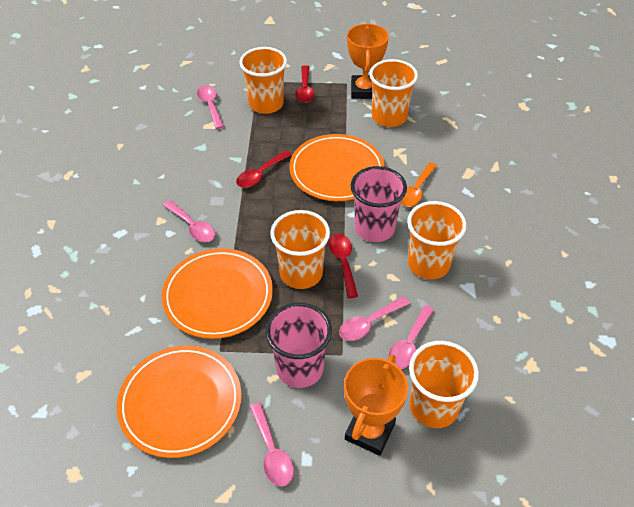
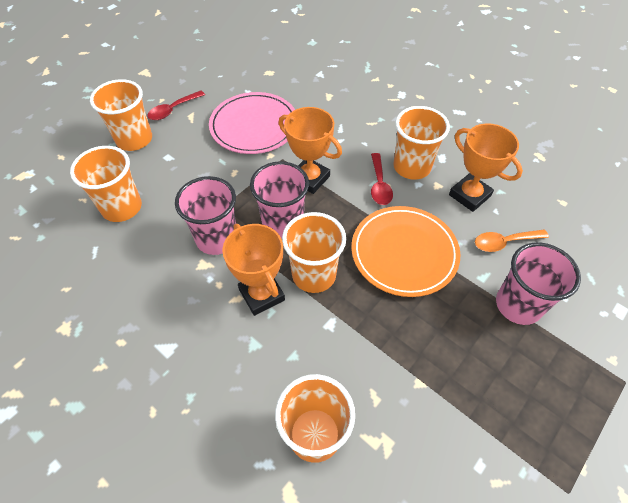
orange plate: 3 -> 1
orange trophy: 2 -> 3
pink cup: 2 -> 3
pink plate: 0 -> 1
pink spoon: 5 -> 0
red spoon: 3 -> 2

